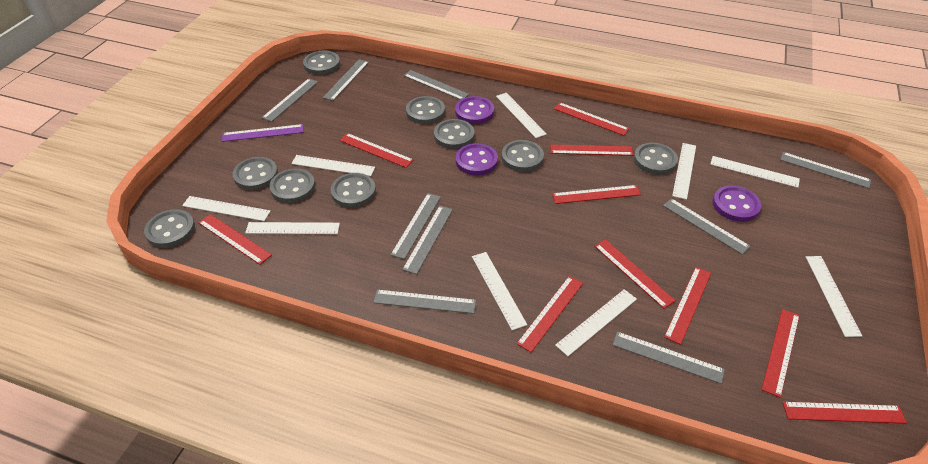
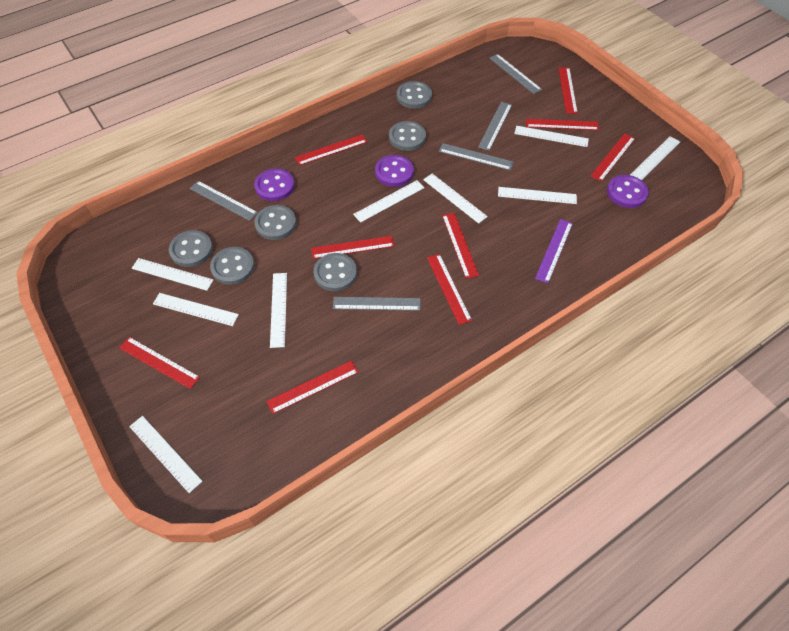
grey button: 9 -> 6
grey ruler: 9 -> 5
red ruler: 10 -> 9

